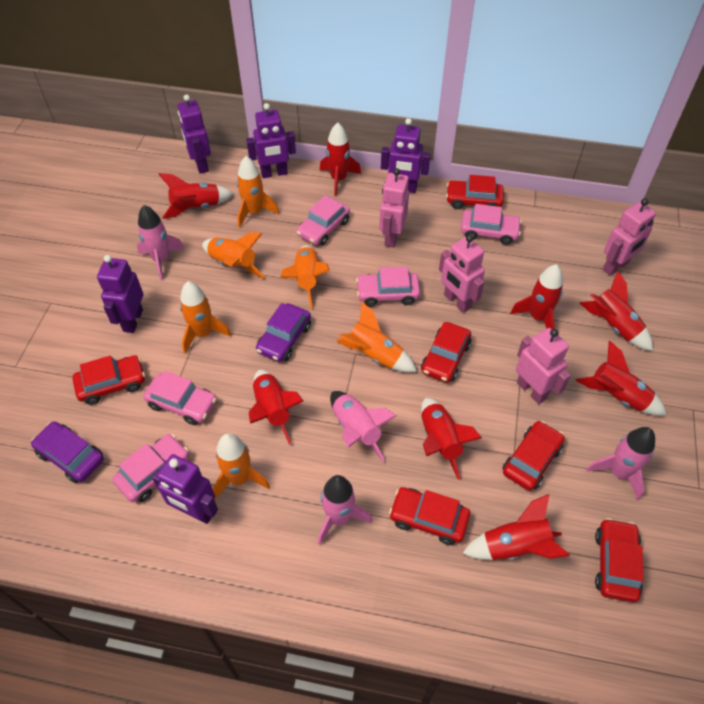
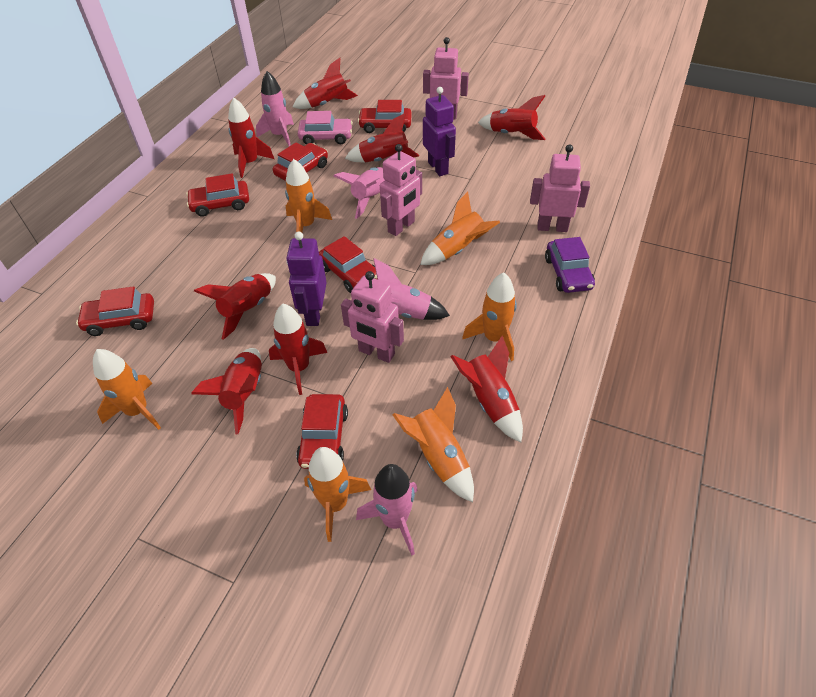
pink car: 5 -> 1
purple car: 2 -> 1
purple robot: 5 -> 2

